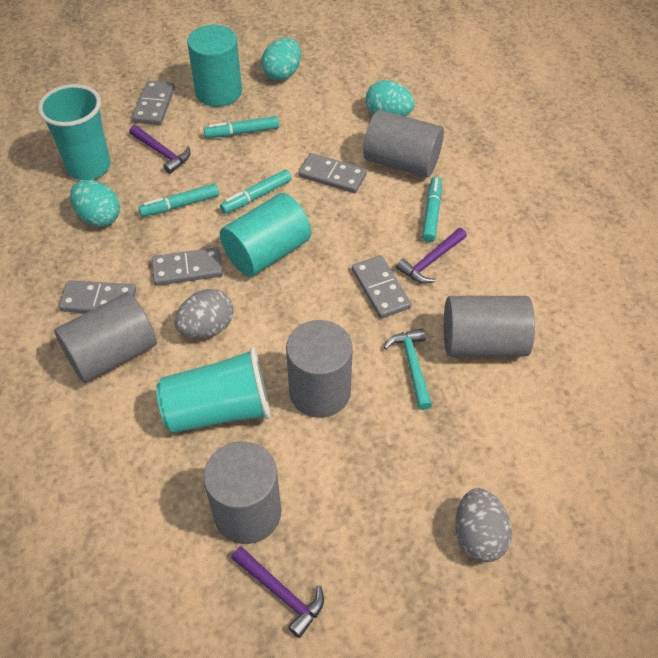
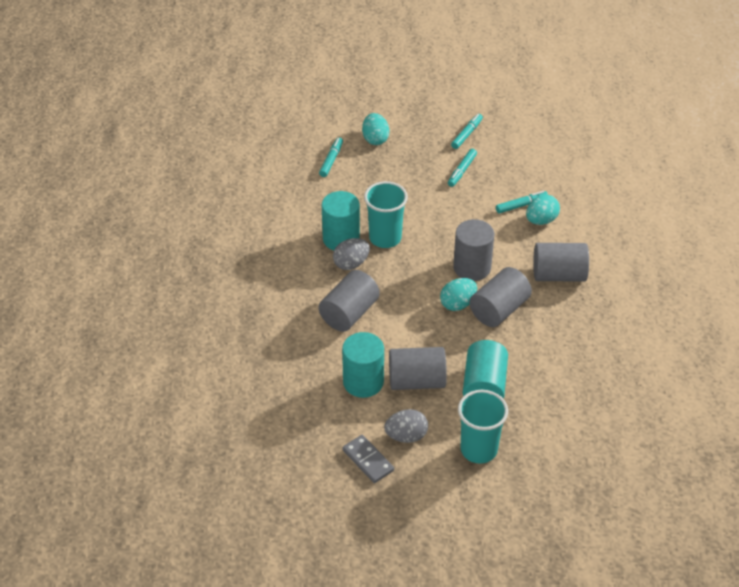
grey domino: 5 -> 1
purple hammer: 3 -> 0
turquoise cylinder: 2 -> 3
turquoise hammer: 1 -> 0

